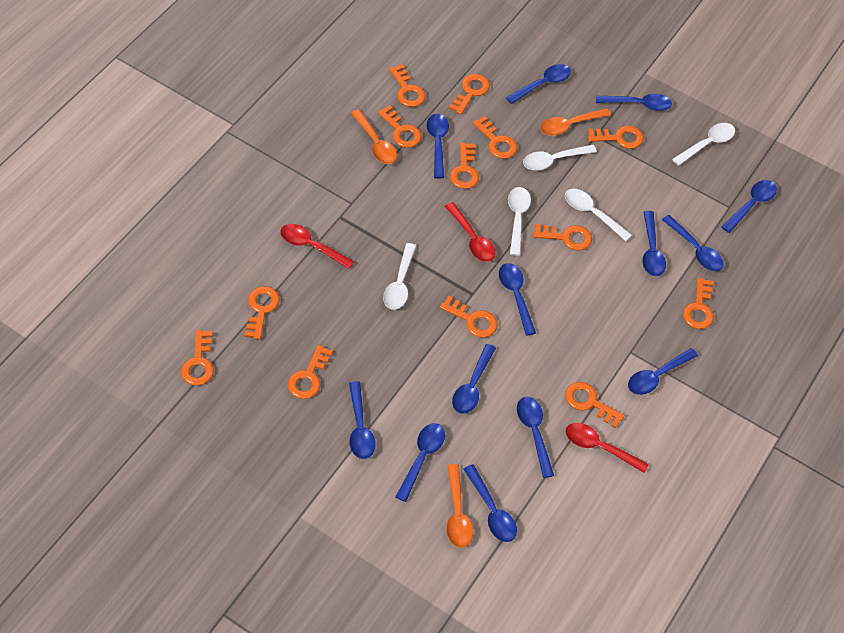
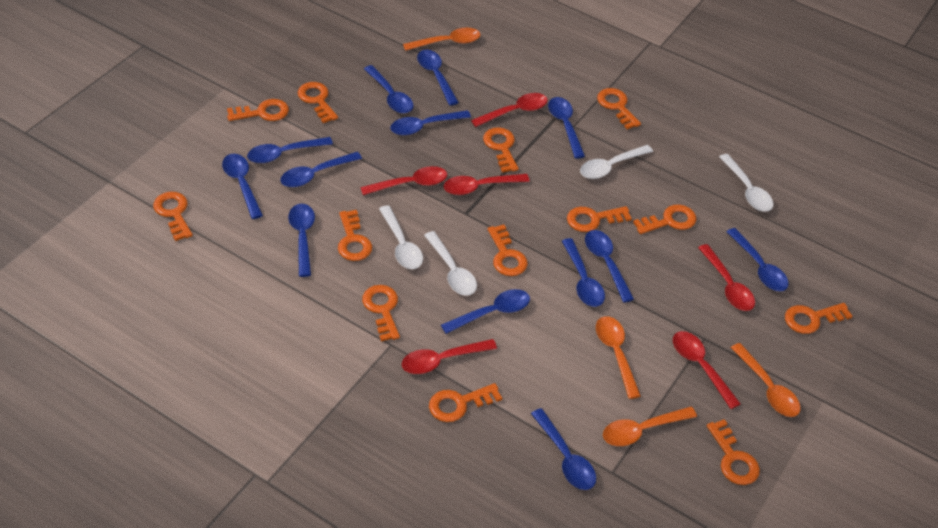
orange spoon: 3 -> 4
red spoon: 3 -> 6
white spoon: 5 -> 4

